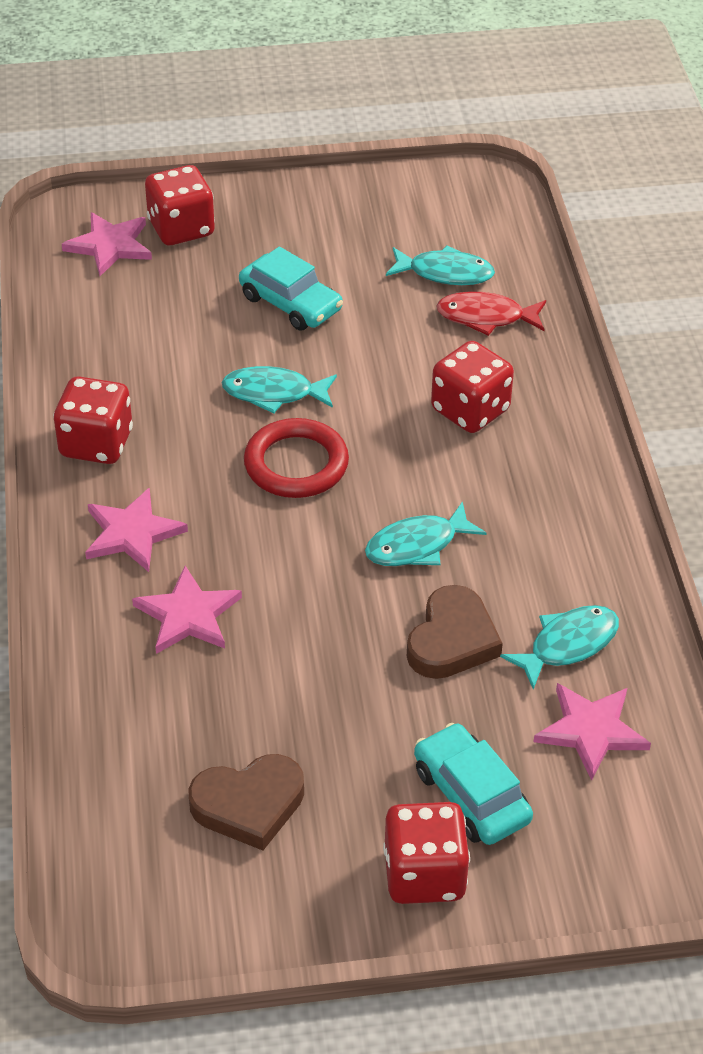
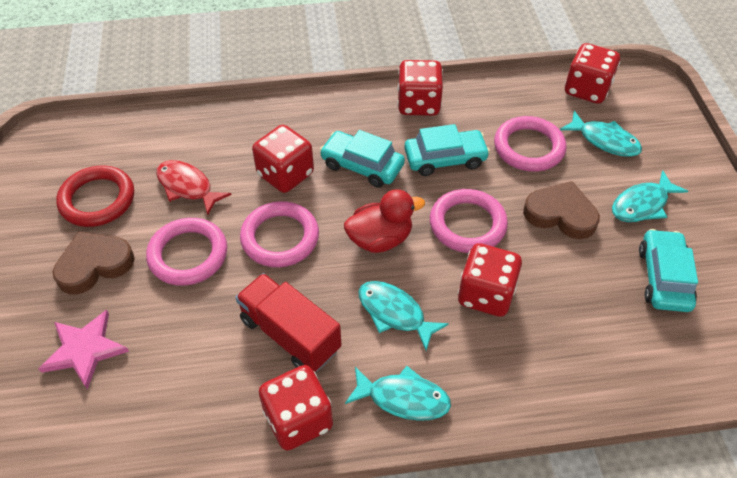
pink ring: 0 -> 4
pink star: 4 -> 1
red dice: 4 -> 5
red duck: 0 -> 1
red truck: 0 -> 1
turquoise car: 2 -> 3

